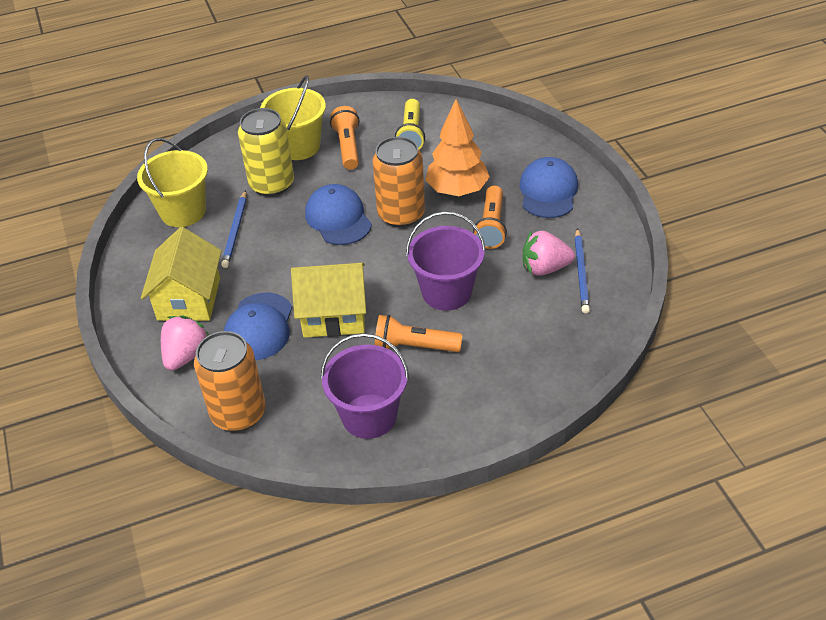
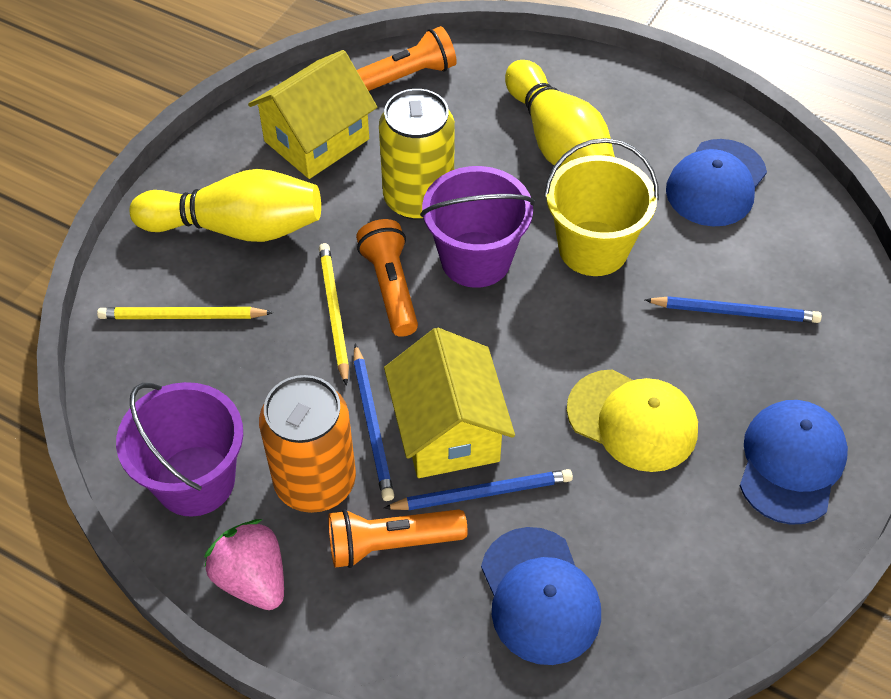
blue pencil: 2 -> 3
orange can: 2 -> 1
orange tree: 1 -> 0
pink strawberry: 2 -> 1
yellow bowling pin: 0 -> 2
yellow bucket: 2 -> 1
yellow cap: 0 -> 1
yellow flashlight: 1 -> 0
yellow pencil: 0 -> 2

